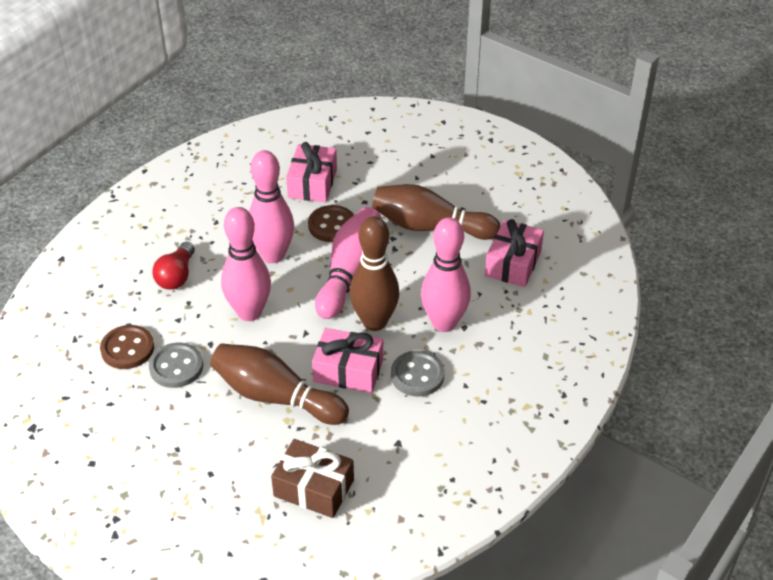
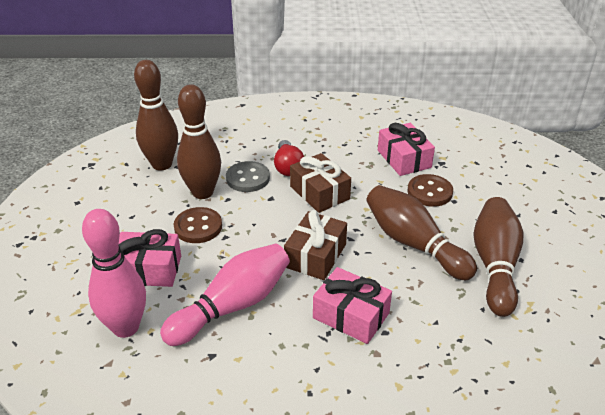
brown bowling pin: 3 -> 4
brown gift: 1 -> 2
grey button: 2 -> 1
pink bowling pin: 4 -> 2

